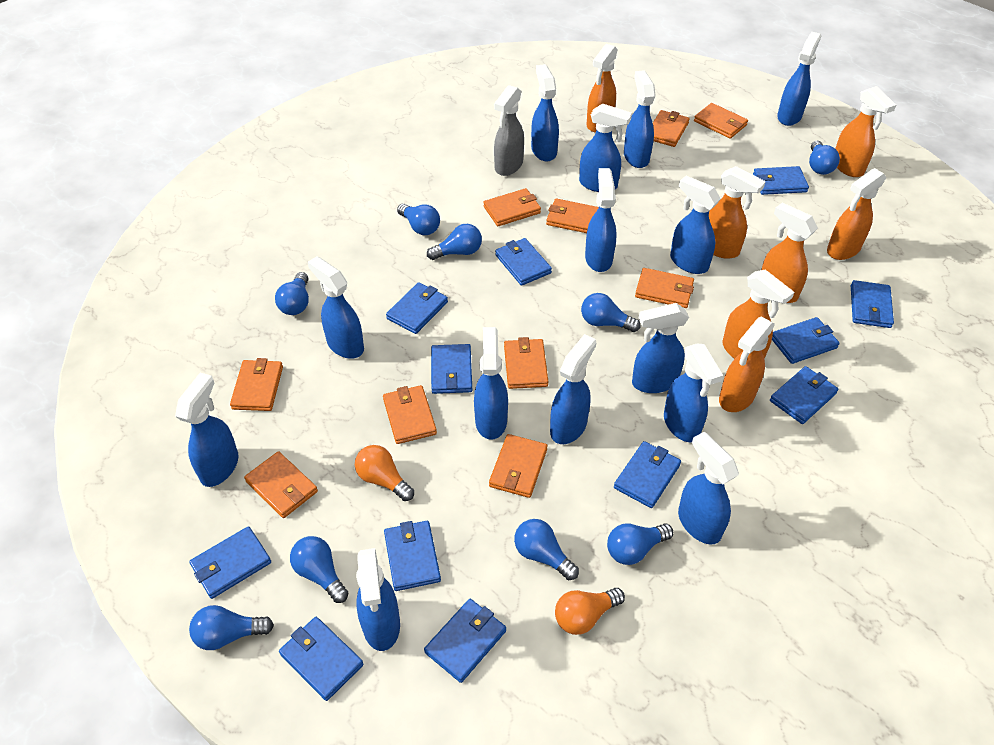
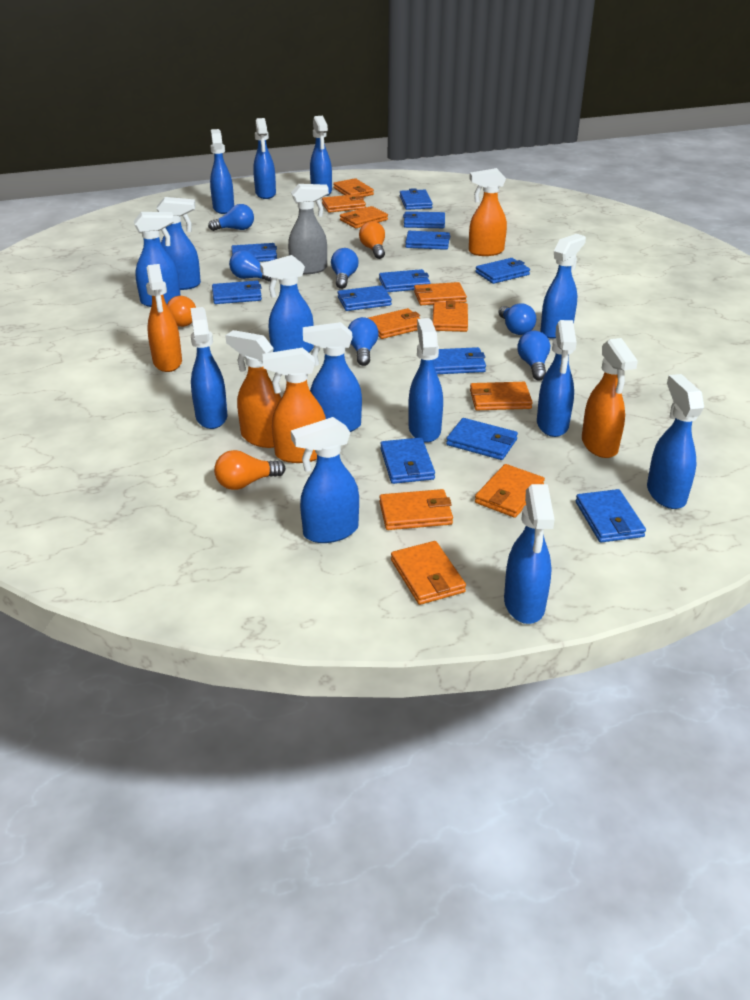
blue light bulb: 9 -> 6
orange light bulb: 2 -> 3
orange spray bottle: 7 -> 5

